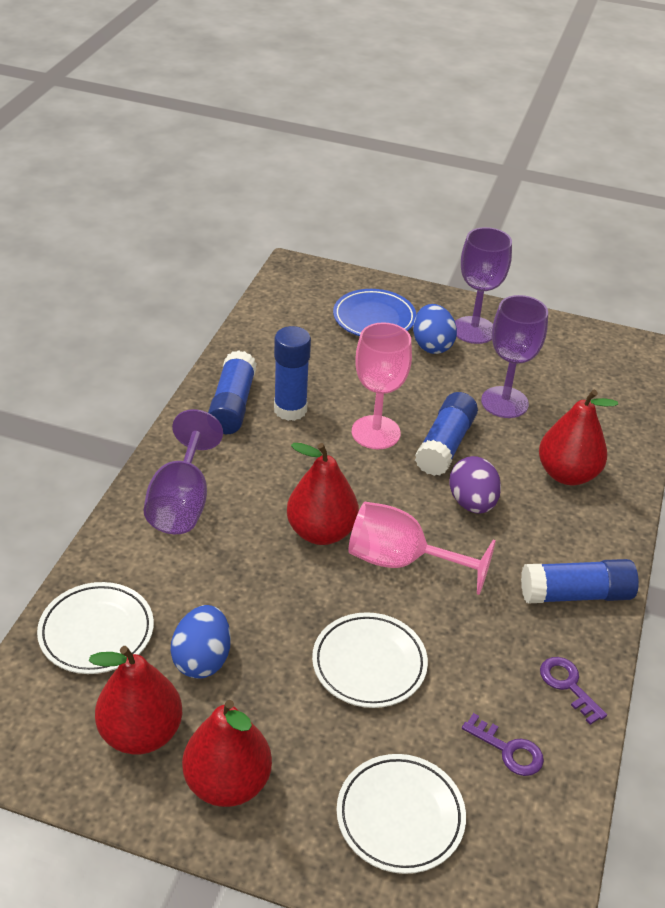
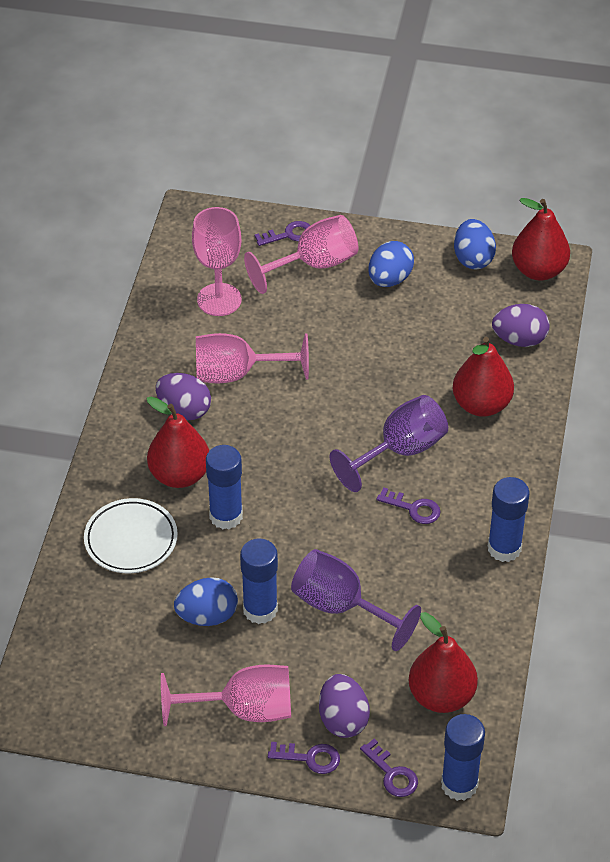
blue egg: 2 -> 3
blue plate: 1 -> 0
pink goblet: 2 -> 4
purple egg: 1 -> 3
purple goblet: 3 -> 2
purple key: 2 -> 4
white plate: 3 -> 1

